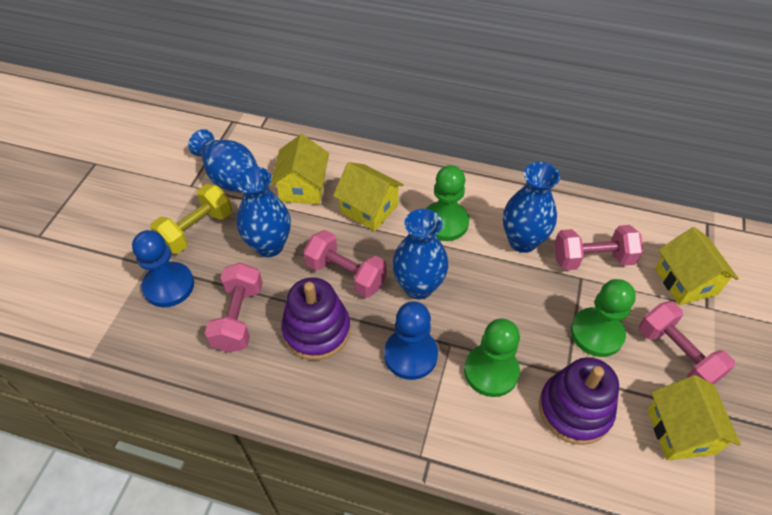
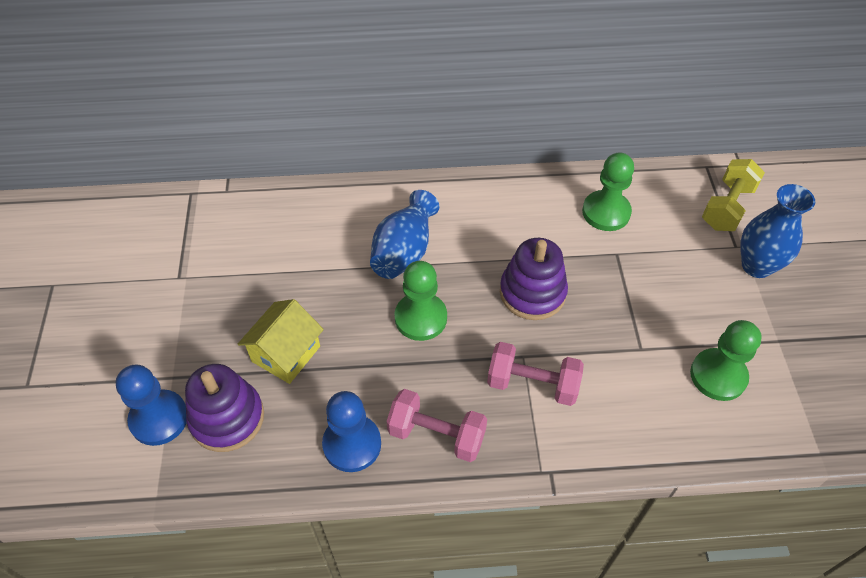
blue vase: 4 -> 2
pink dumbbell: 4 -> 2
yellow house: 4 -> 1

